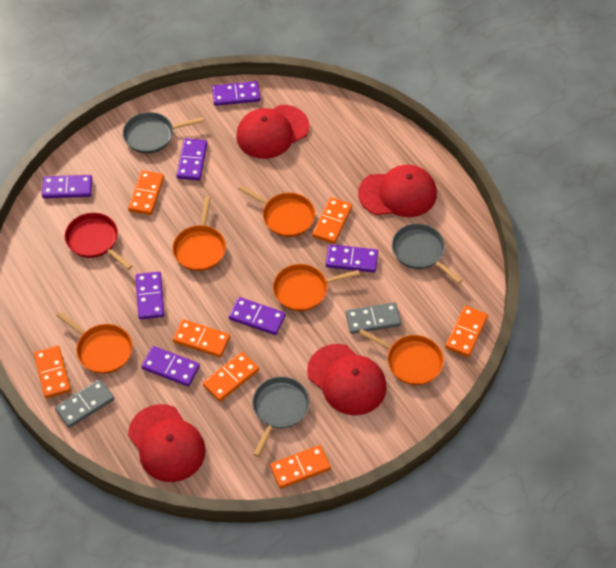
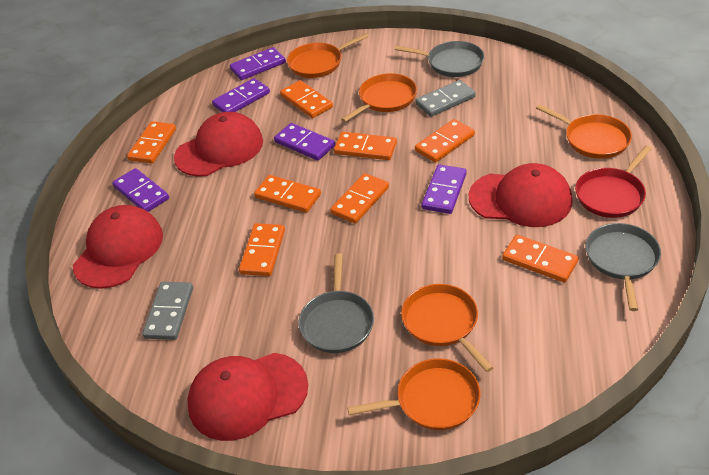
orange domino: 7 -> 8
purple domino: 7 -> 5

